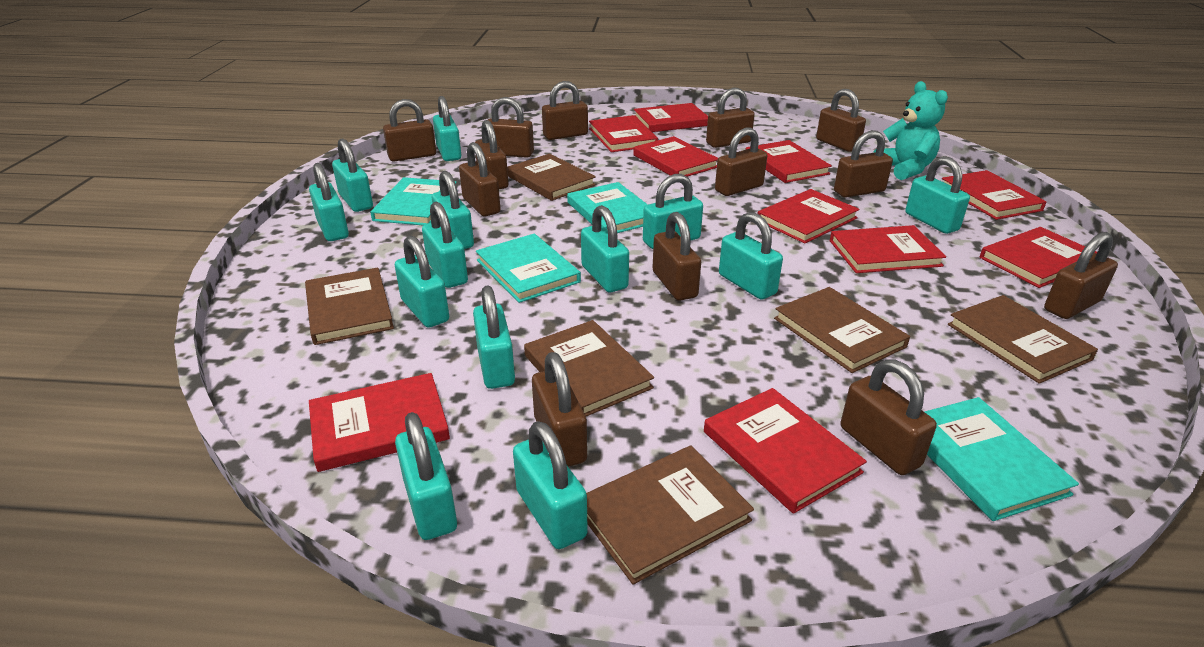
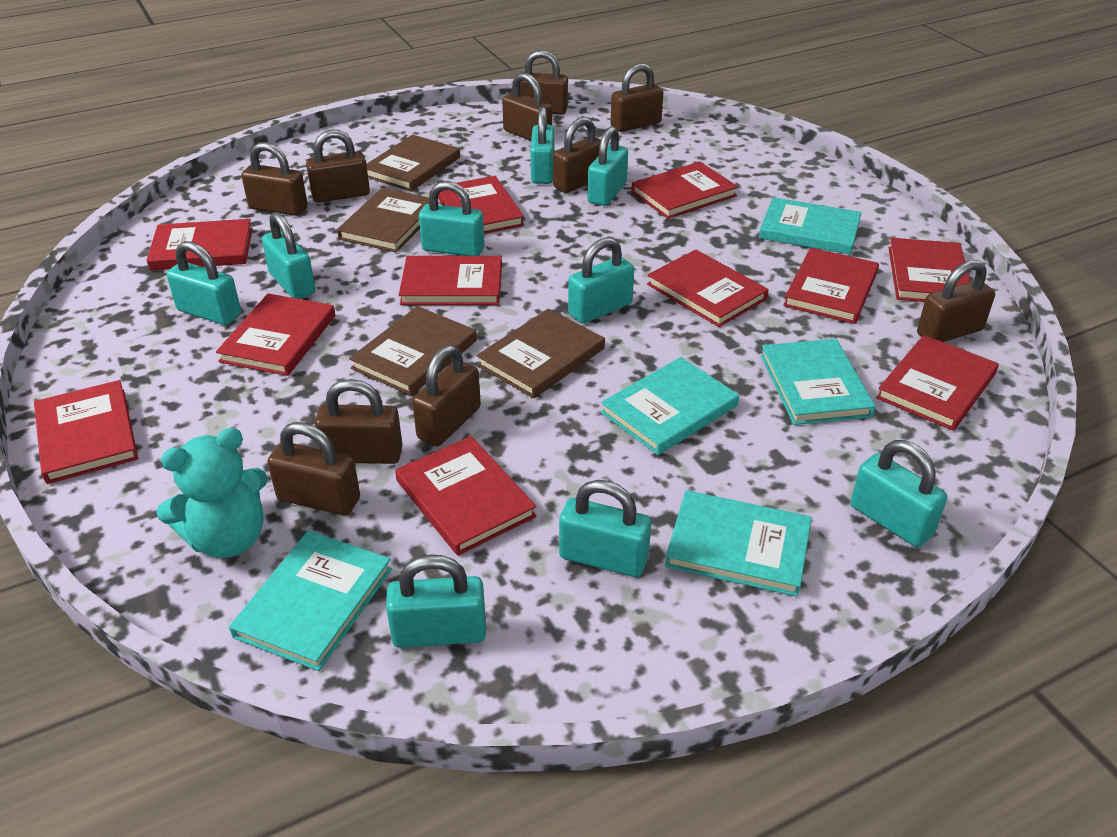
brown book: 6 -> 4
brown padlock: 13 -> 10
red book: 10 -> 11
turquoise book: 4 -> 5
turquoise padlock: 13 -> 9

